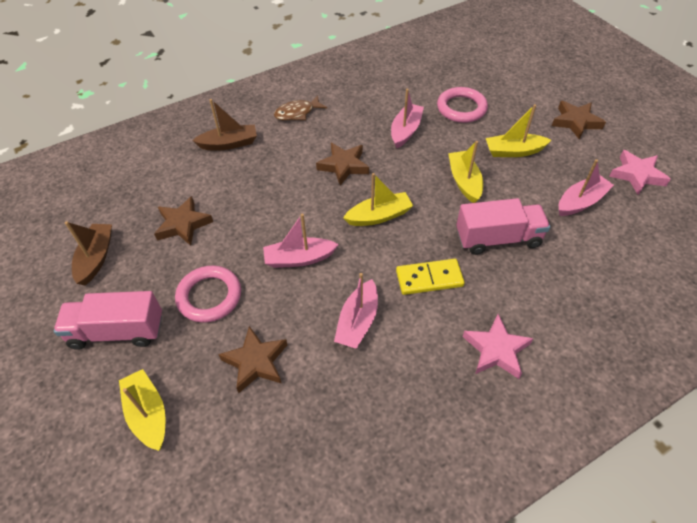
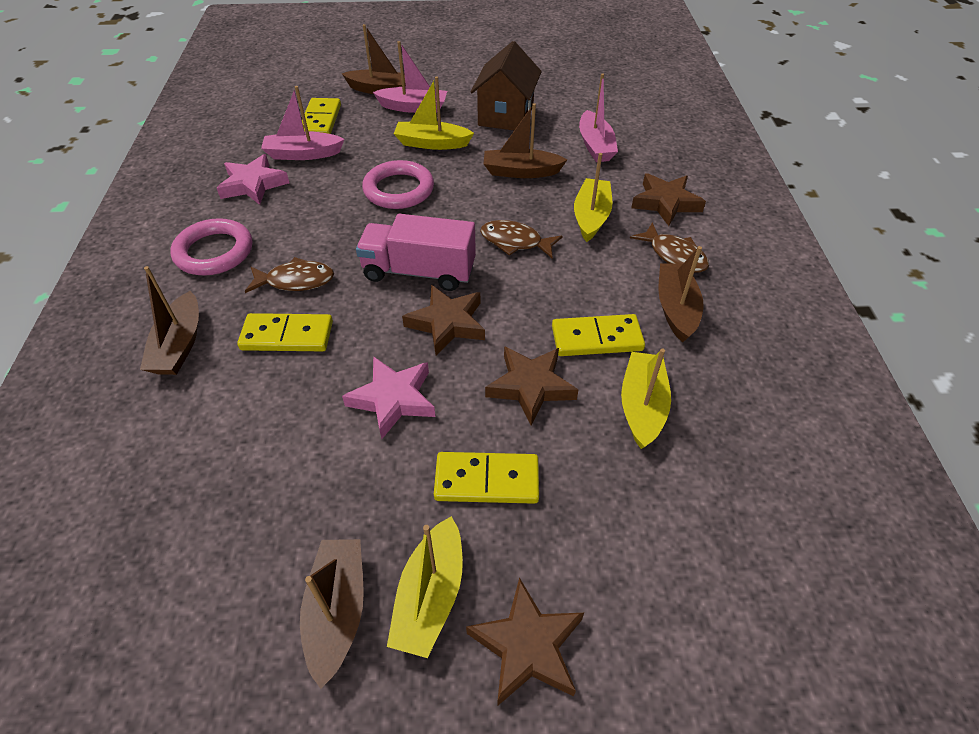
brown boat: 2 -> 5
brown fish: 1 -> 3
brown house: 0 -> 1
pink boat: 4 -> 3
pink truck: 2 -> 1
yellow domino: 1 -> 4

